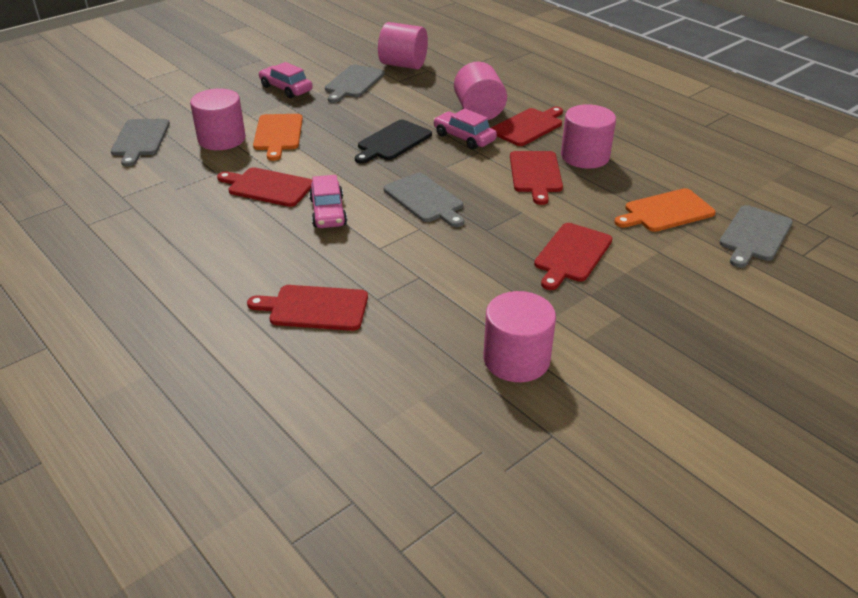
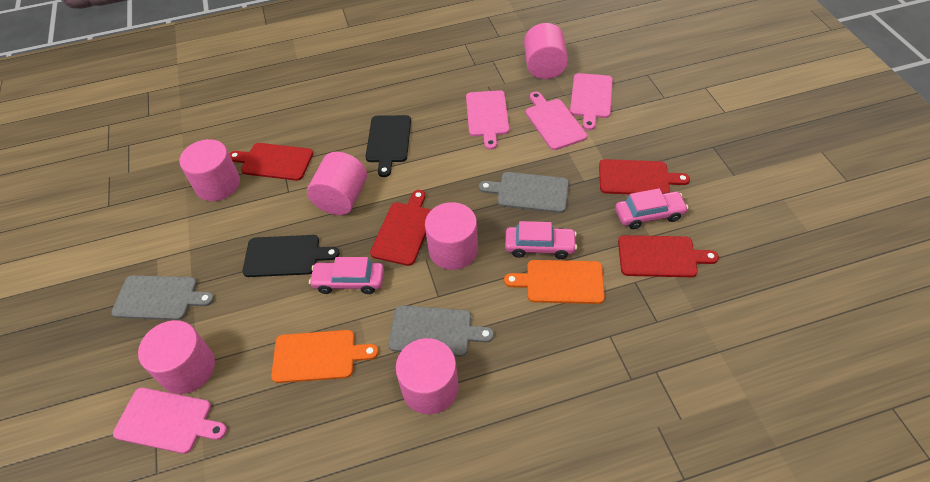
black cutting board: 1 -> 2
grey cutting board: 4 -> 3
pink cutting board: 0 -> 4
pink cylinder: 5 -> 6
red cutting board: 5 -> 4

